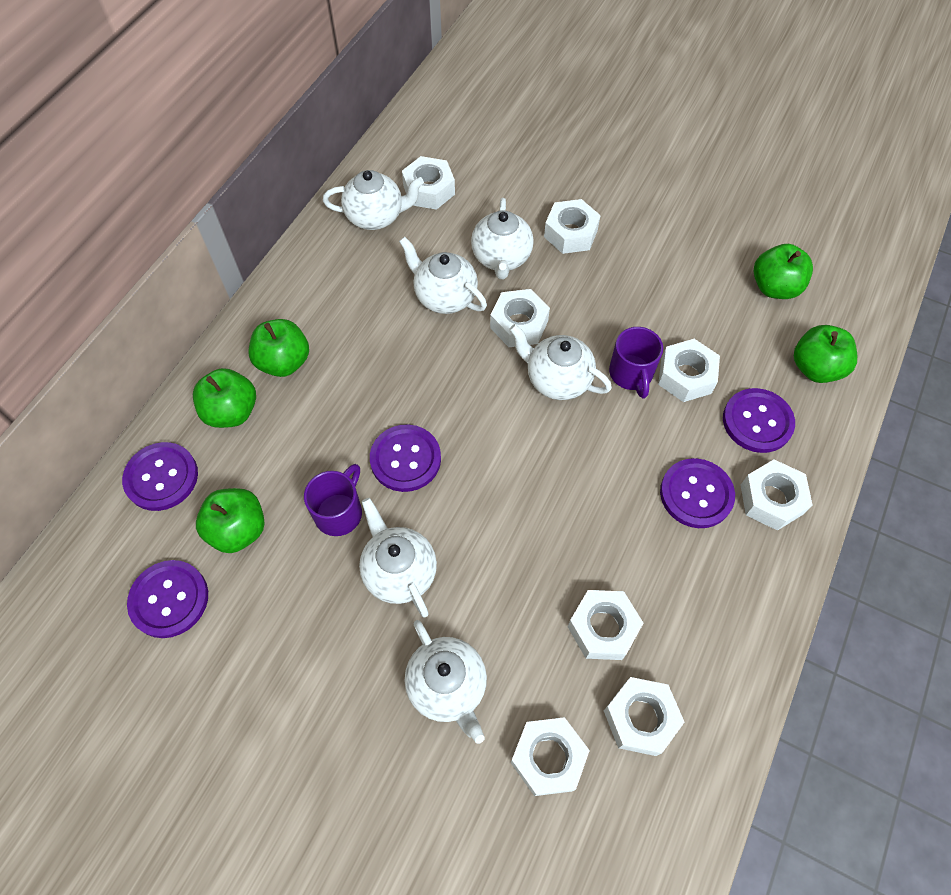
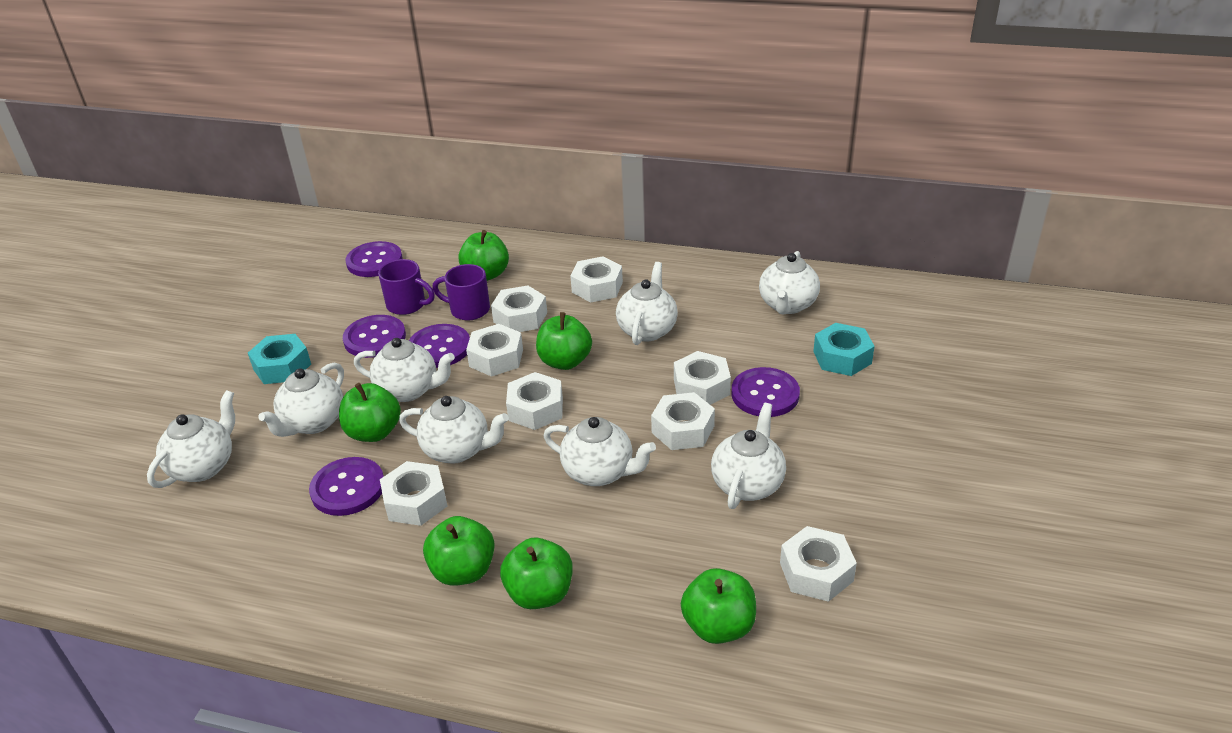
green apple: 5 -> 6
turquoise nut: 0 -> 2
white teapot: 6 -> 8

